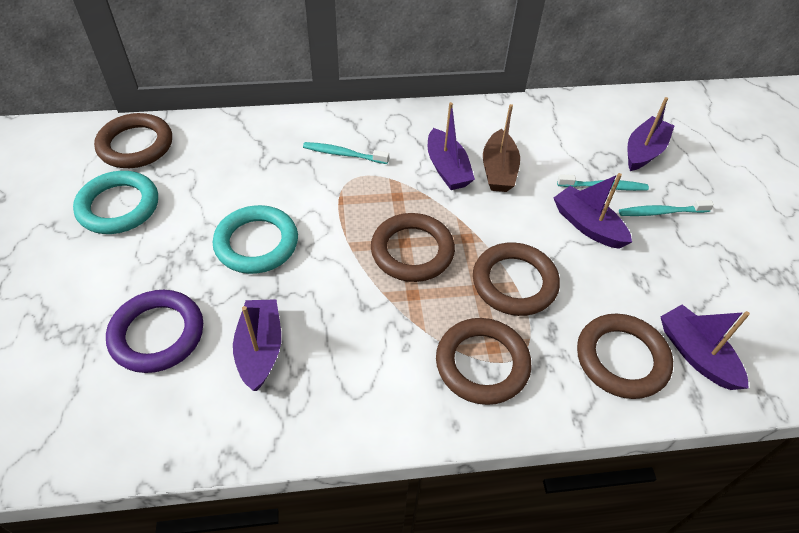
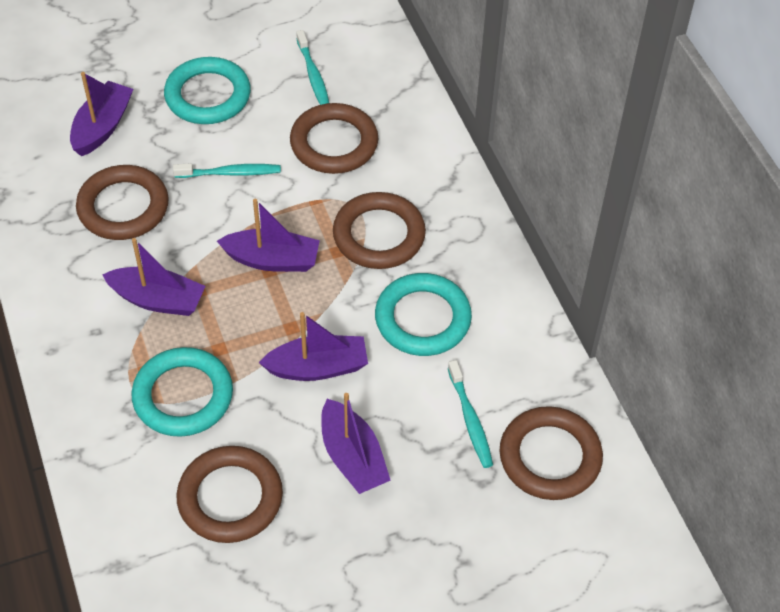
brown boat: 1 -> 0
purple ring: 1 -> 0
turquoise ring: 2 -> 3

